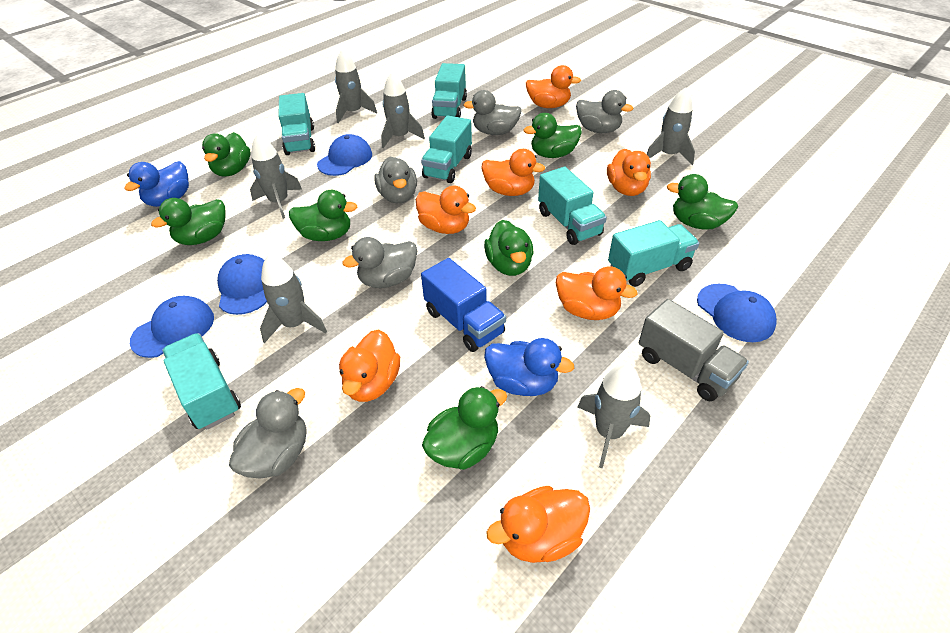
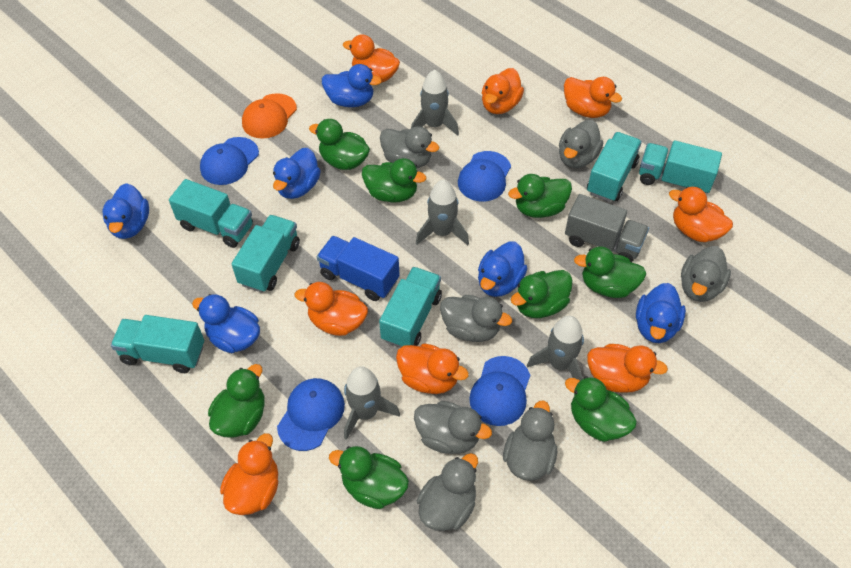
blue duck: 2 -> 6
green duck: 7 -> 8
grey duck: 5 -> 7
grey rocket: 6 -> 4
orange cap: 0 -> 1
orange duck: 7 -> 8

